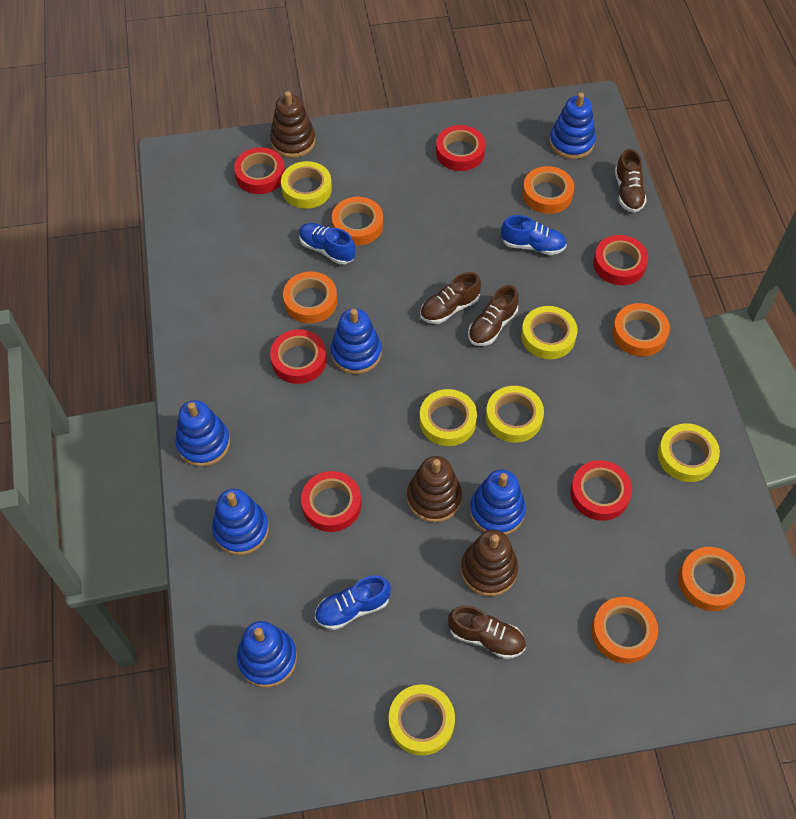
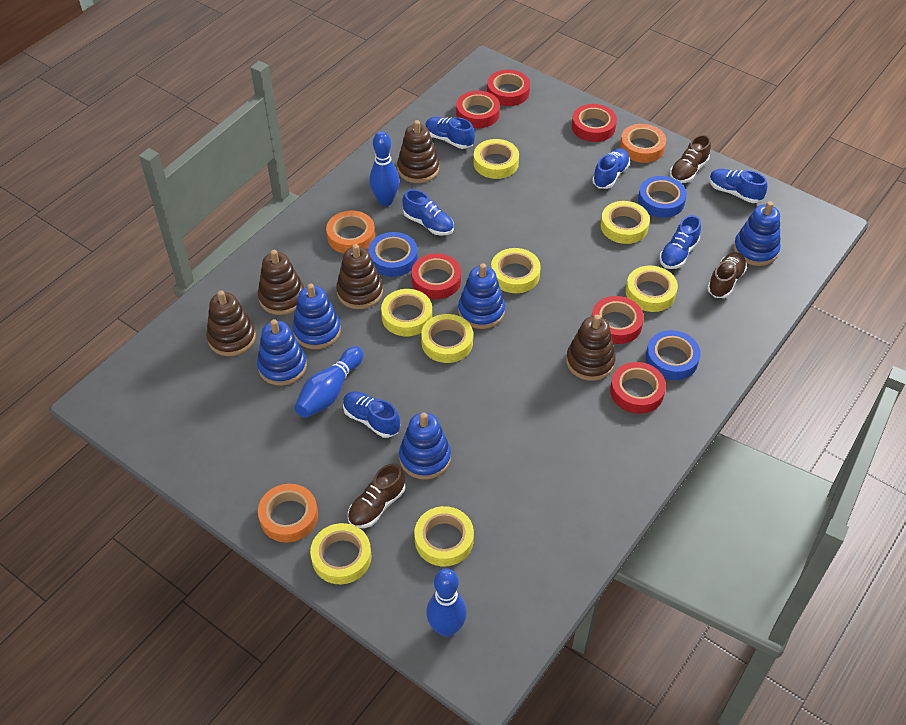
blue bowling pin: 0 -> 3
blue shoe: 3 -> 6
blue stacking toy: 6 -> 5
blue tape: 0 -> 3
brown shoe: 4 -> 3
brown stacking toy: 3 -> 5
orange tape: 6 -> 3
yellow tape: 6 -> 8

